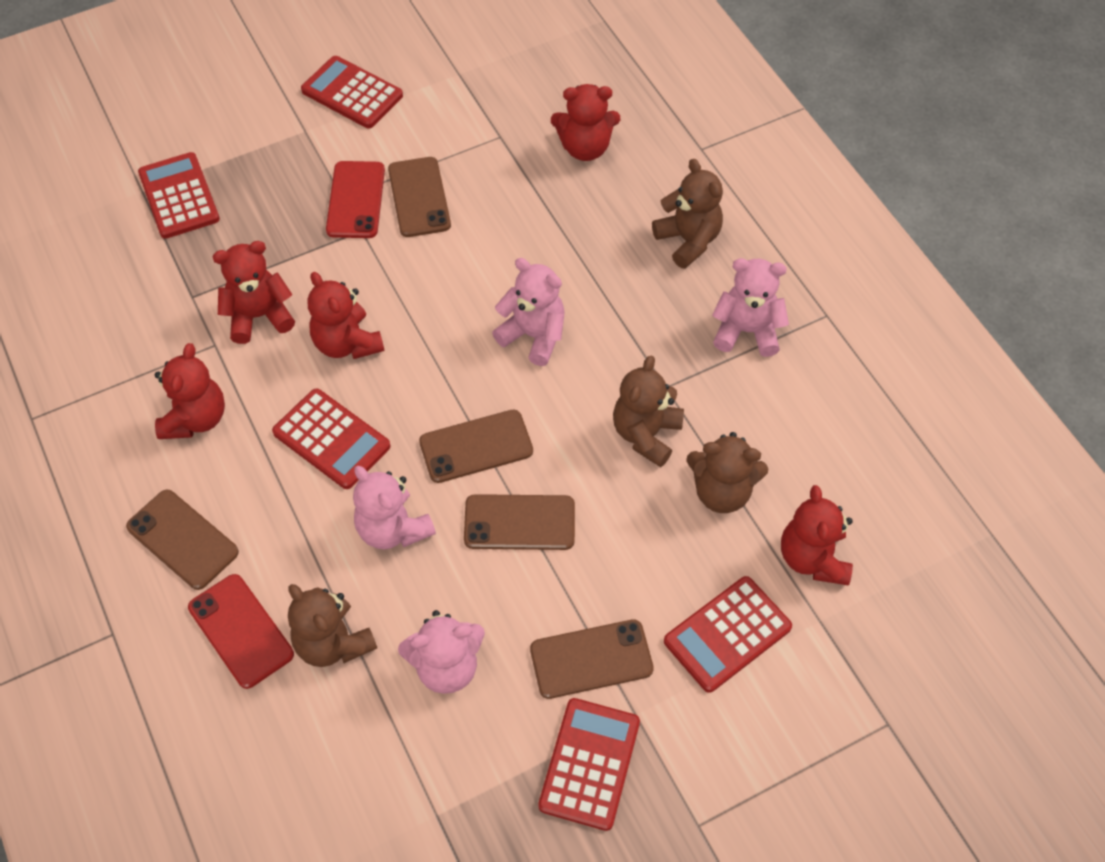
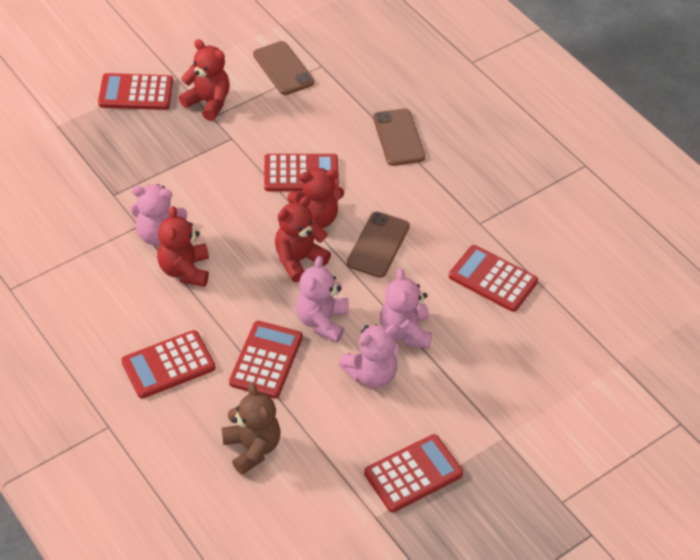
brown phone: 5 -> 3
brown teddy bear: 4 -> 1
red calculator: 5 -> 6
red phone: 2 -> 0
red teddy bear: 5 -> 4

